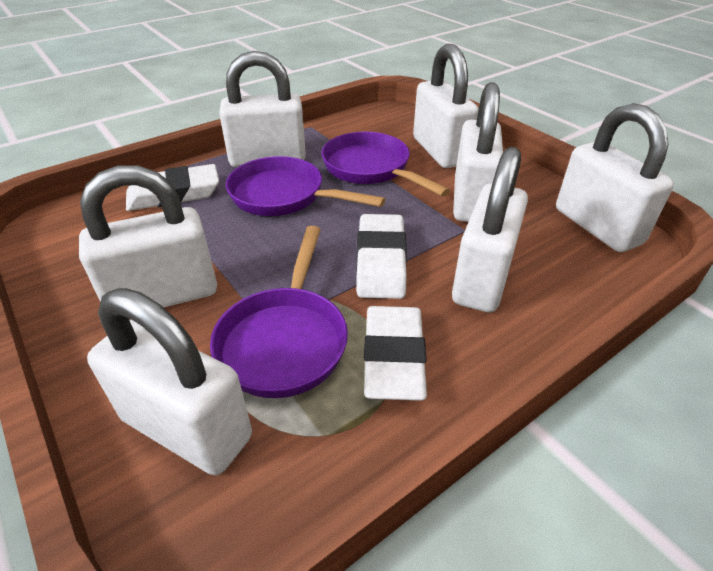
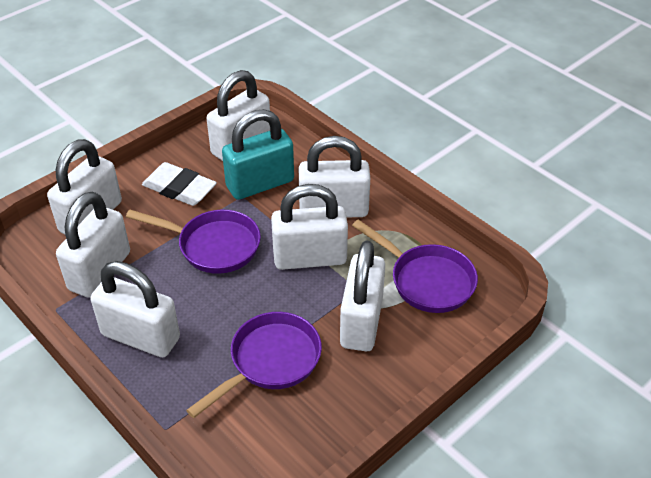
turquoise padlock: 0 -> 1
white eraser: 3 -> 1

